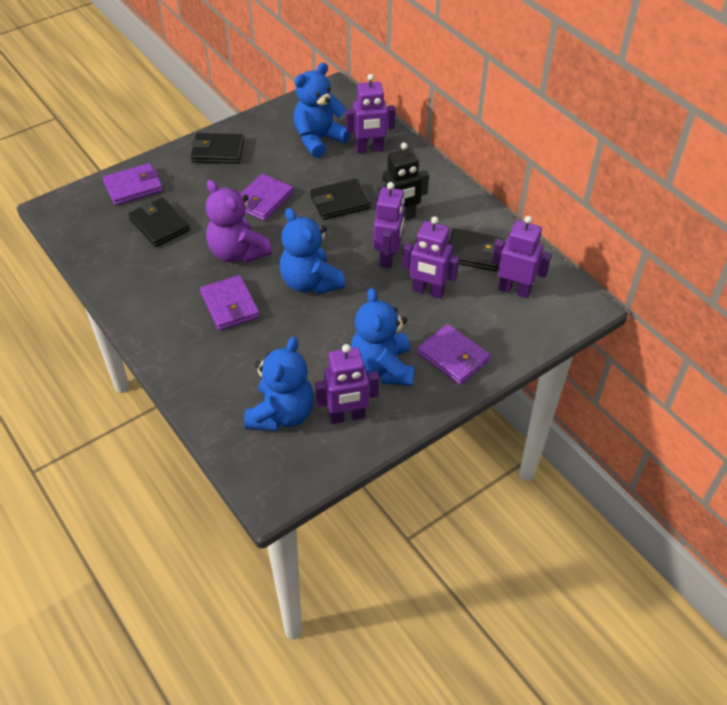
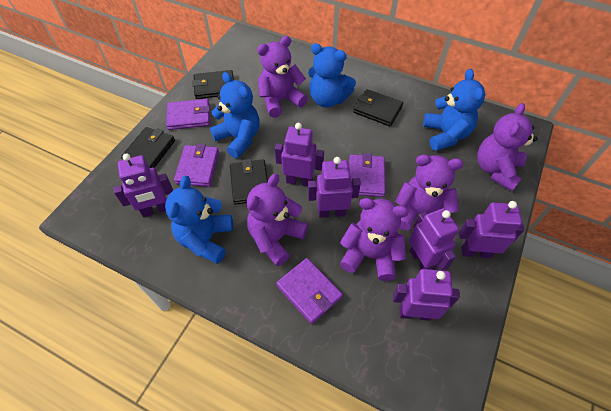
black robot: 1 -> 0
purple robot: 5 -> 6
purple teddy bear: 1 -> 5

